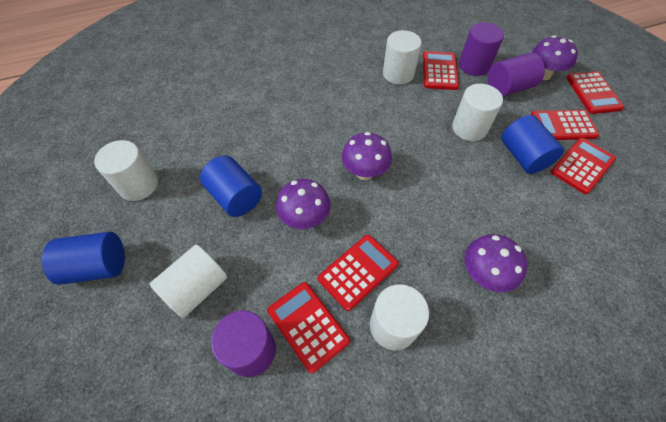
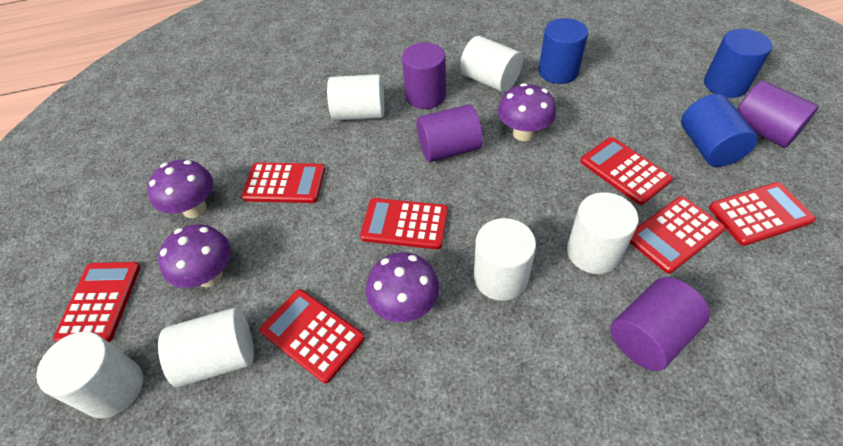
purple cylinder: 3 -> 4
red calculator: 6 -> 7
white cylinder: 5 -> 6

